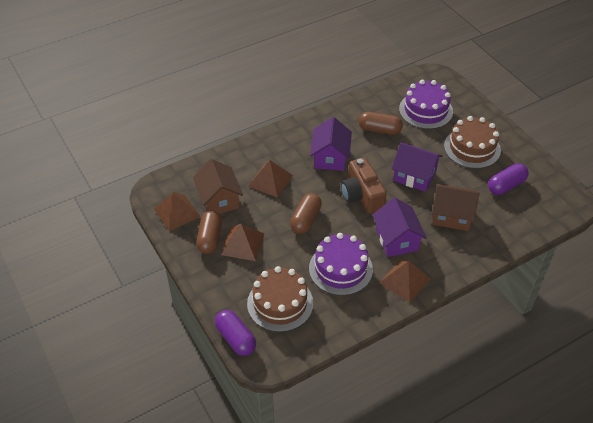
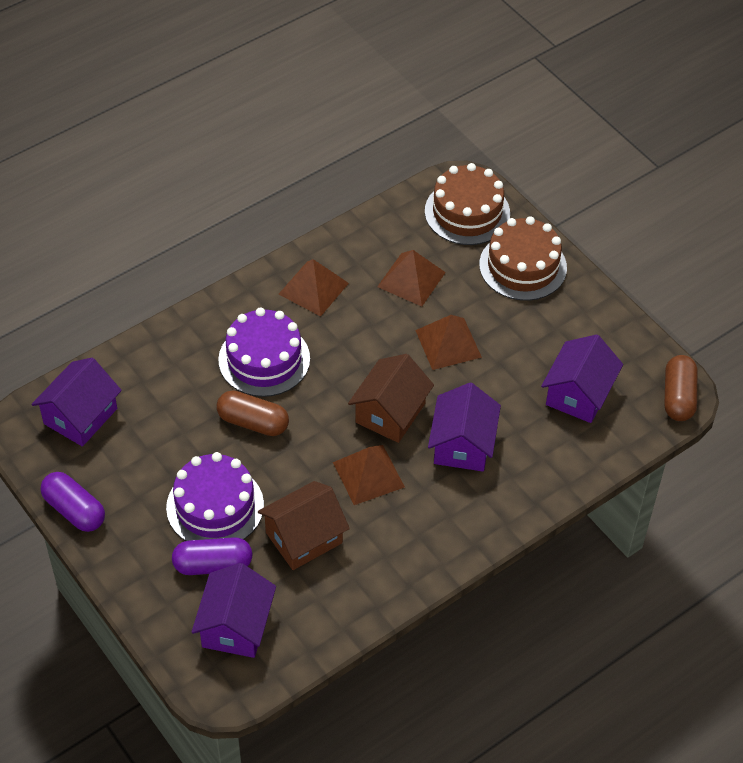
brown camera: 1 -> 0
brown capsule: 3 -> 2
purple house: 3 -> 4

